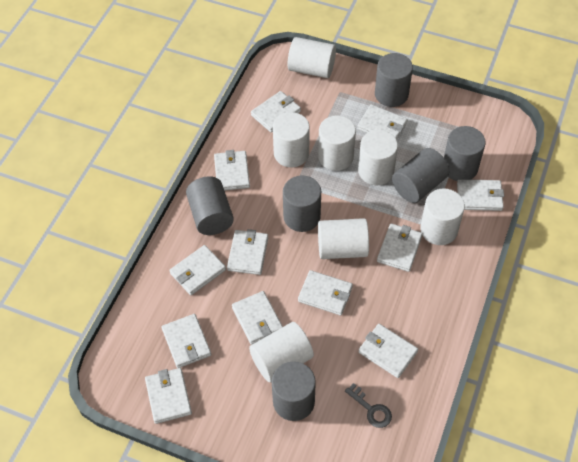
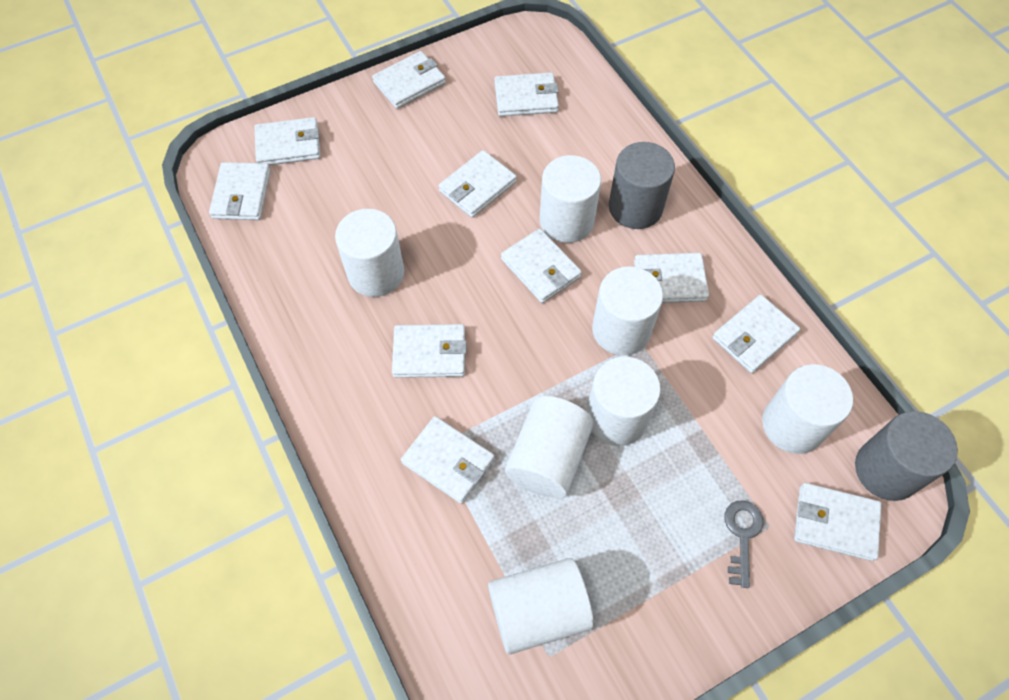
grey cylinder: 6 -> 2
white wallet: 12 -> 11

